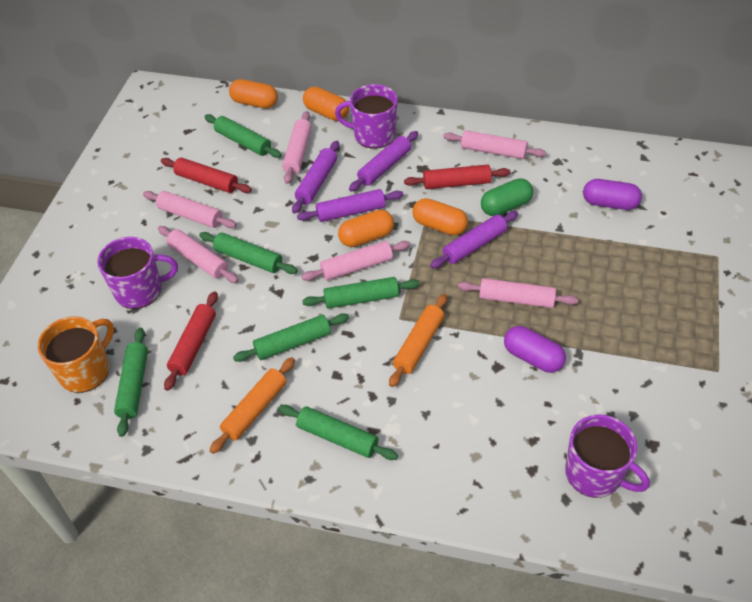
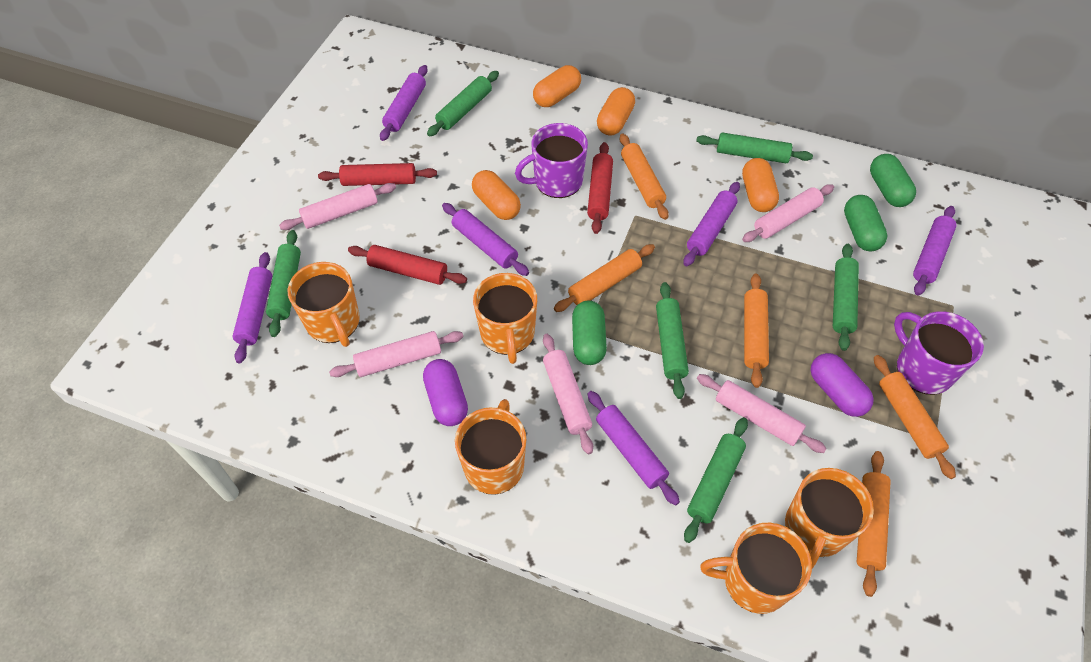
green capsule: 1 -> 3
orange mug: 1 -> 5
orange rolling pin: 2 -> 5
pink rolling pin: 6 -> 5
purple mug: 3 -> 2
purple rolling pin: 4 -> 6

